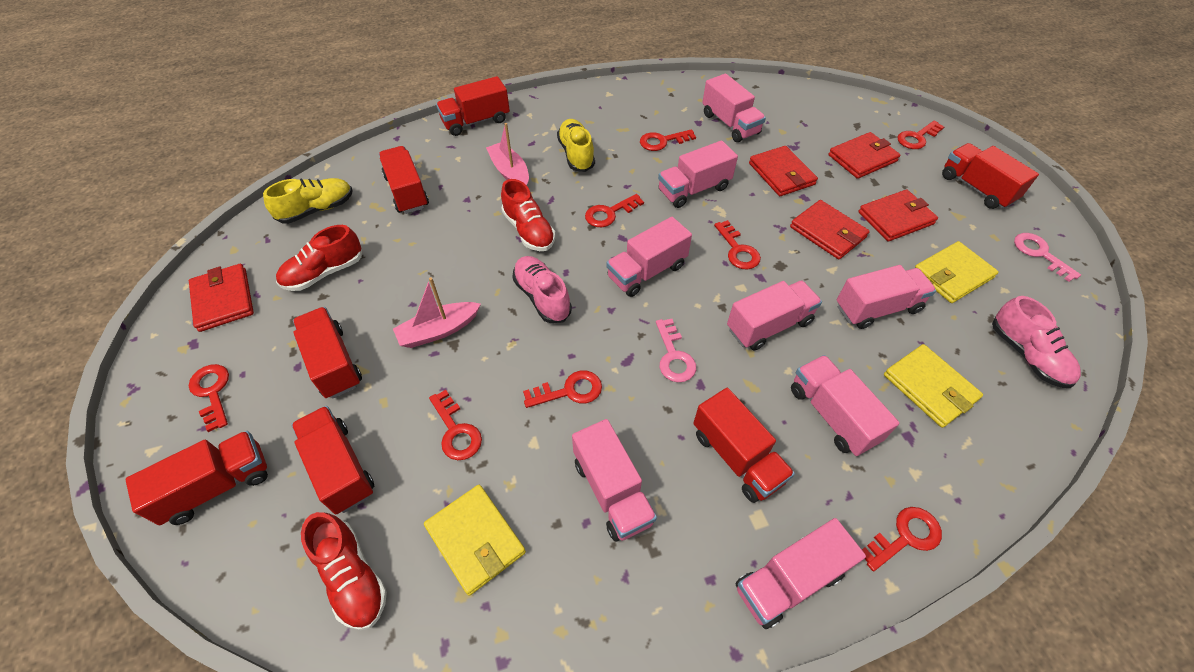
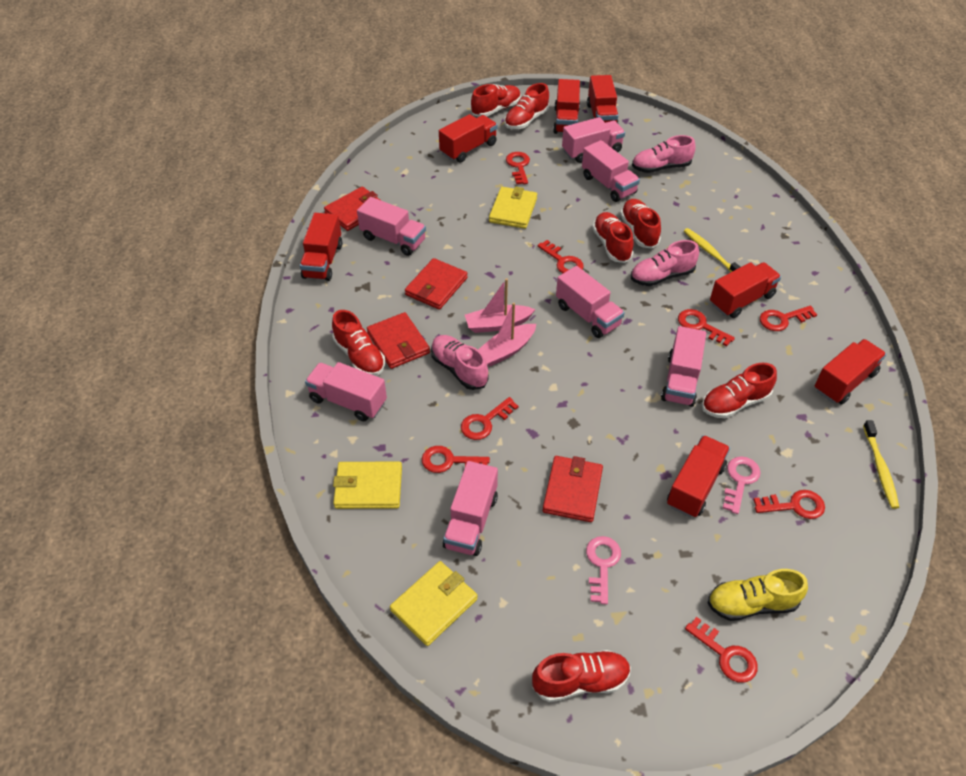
pink shoe: 2 -> 3
pink truck: 8 -> 7
red shoe: 3 -> 7
red wallet: 5 -> 4
yellow shoe: 2 -> 1
yellow toothbrush: 0 -> 2

